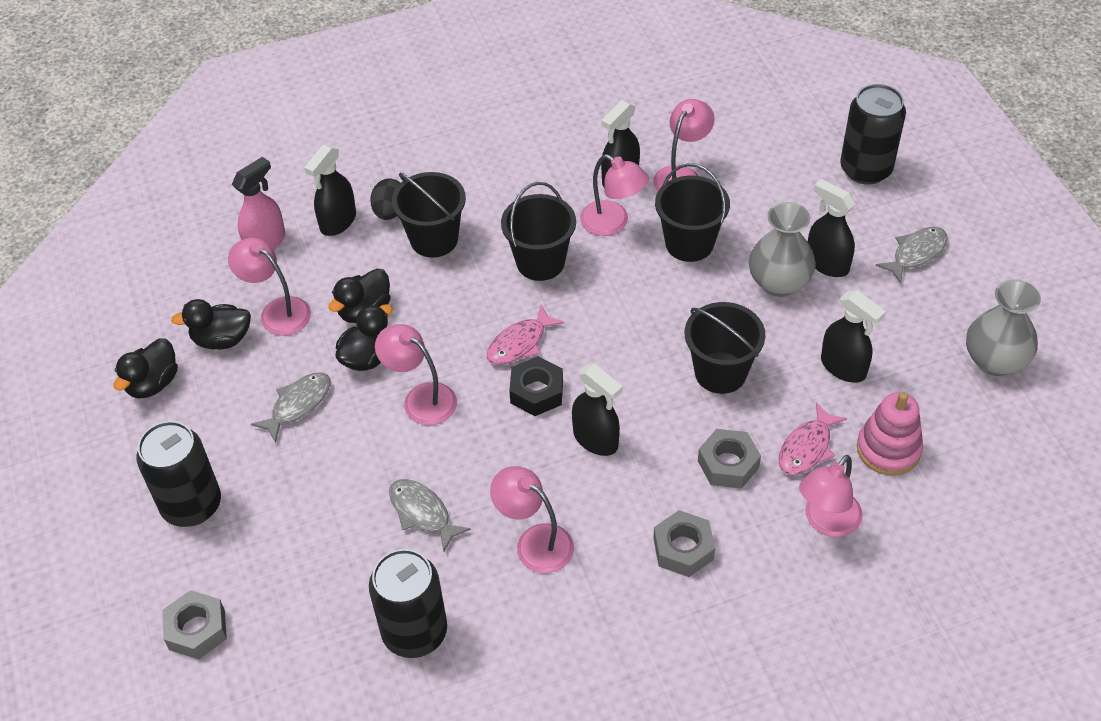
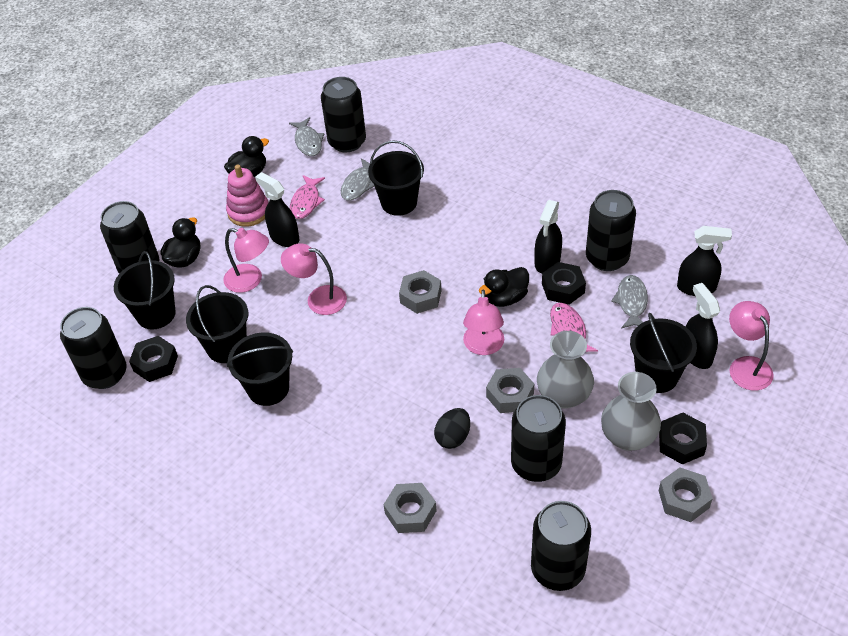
black bucket: 4 -> 5
black can: 3 -> 6
black duck: 4 -> 3
black nut: 1 -> 3
black spray bottle: 5 -> 4
grey nut: 3 -> 4
pink lamp: 6 -> 4
pink spray bottle: 1 -> 0

